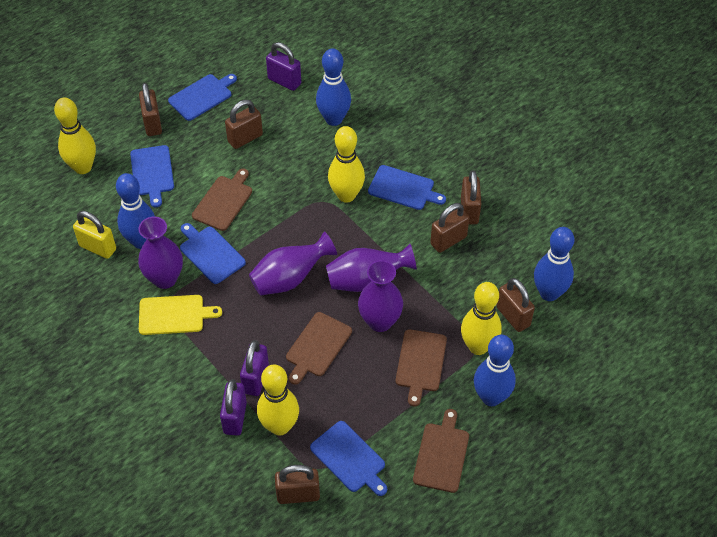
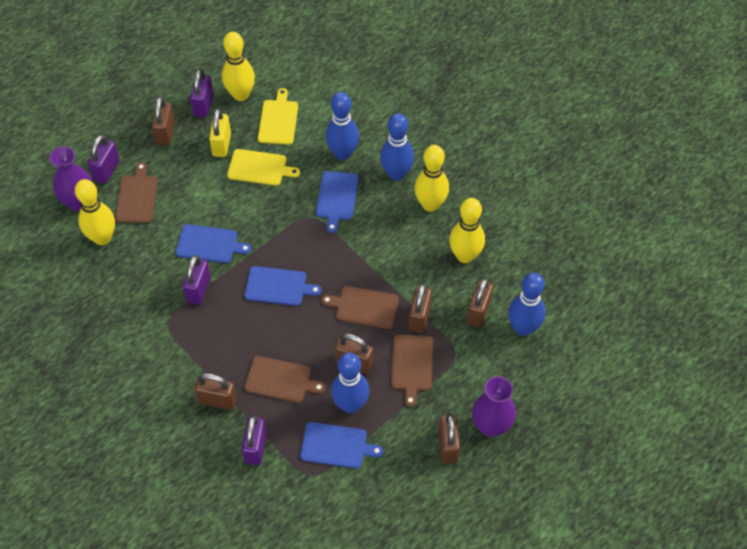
blue cutting board: 5 -> 4
purple padlock: 3 -> 4
purple vase: 4 -> 2
yellow cutting board: 1 -> 2

